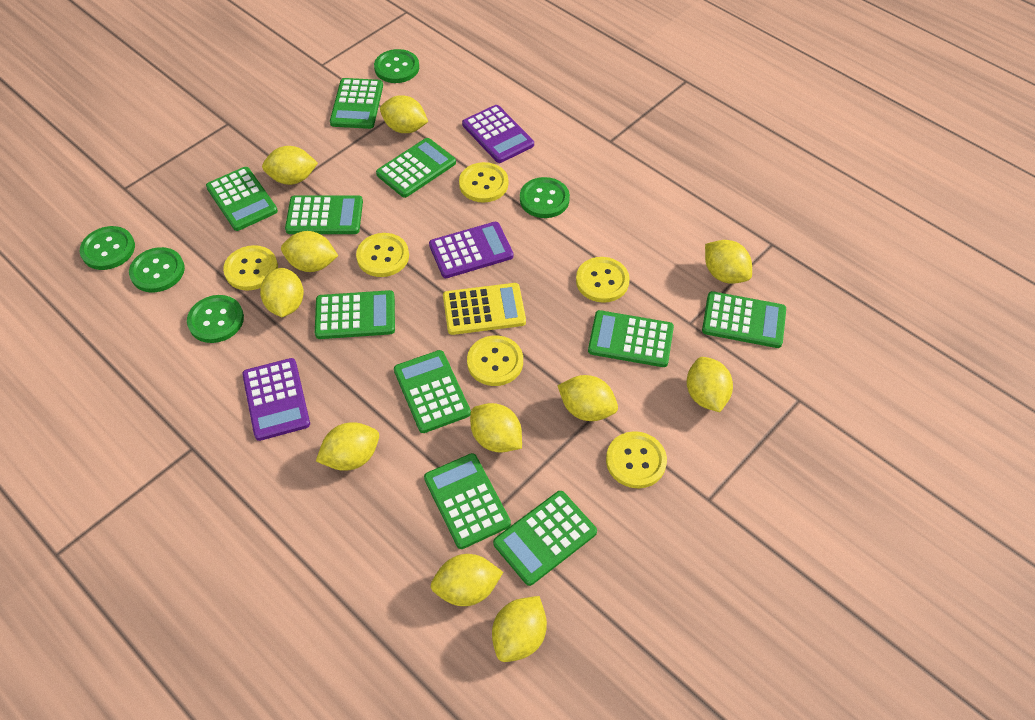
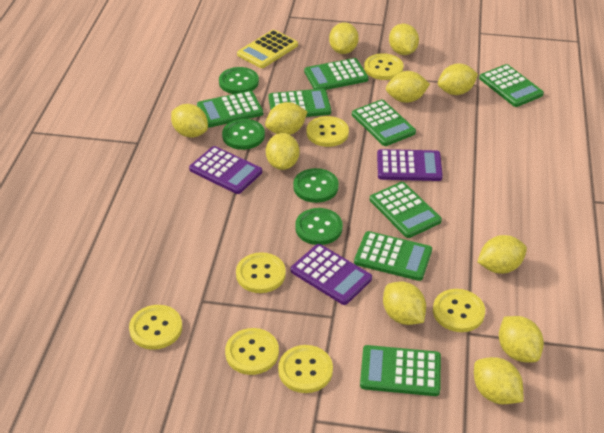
green button: 5 -> 4
green calculator: 10 -> 8
yellow button: 6 -> 7

